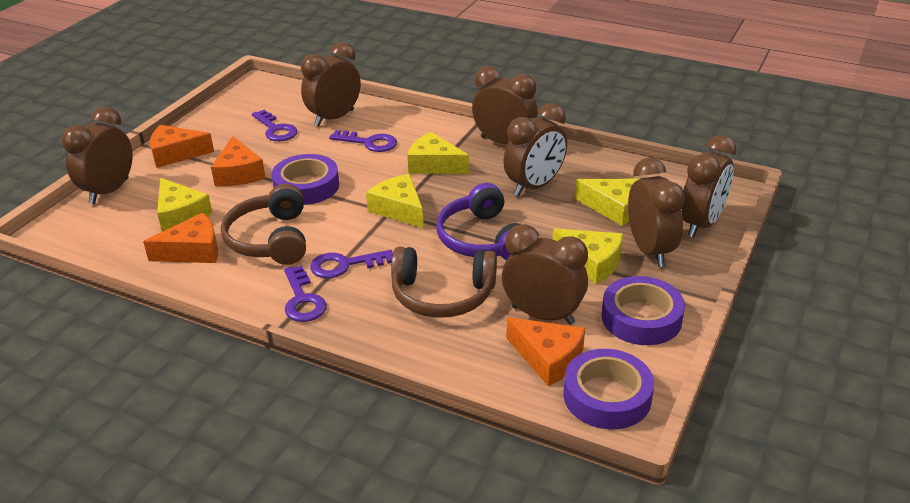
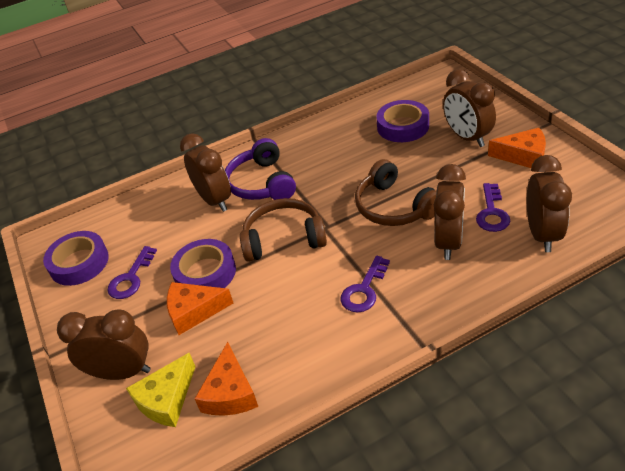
brown clock: 7 -> 5
orange cheese: 4 -> 3
purple key: 4 -> 3
yellow cheese: 5 -> 1

